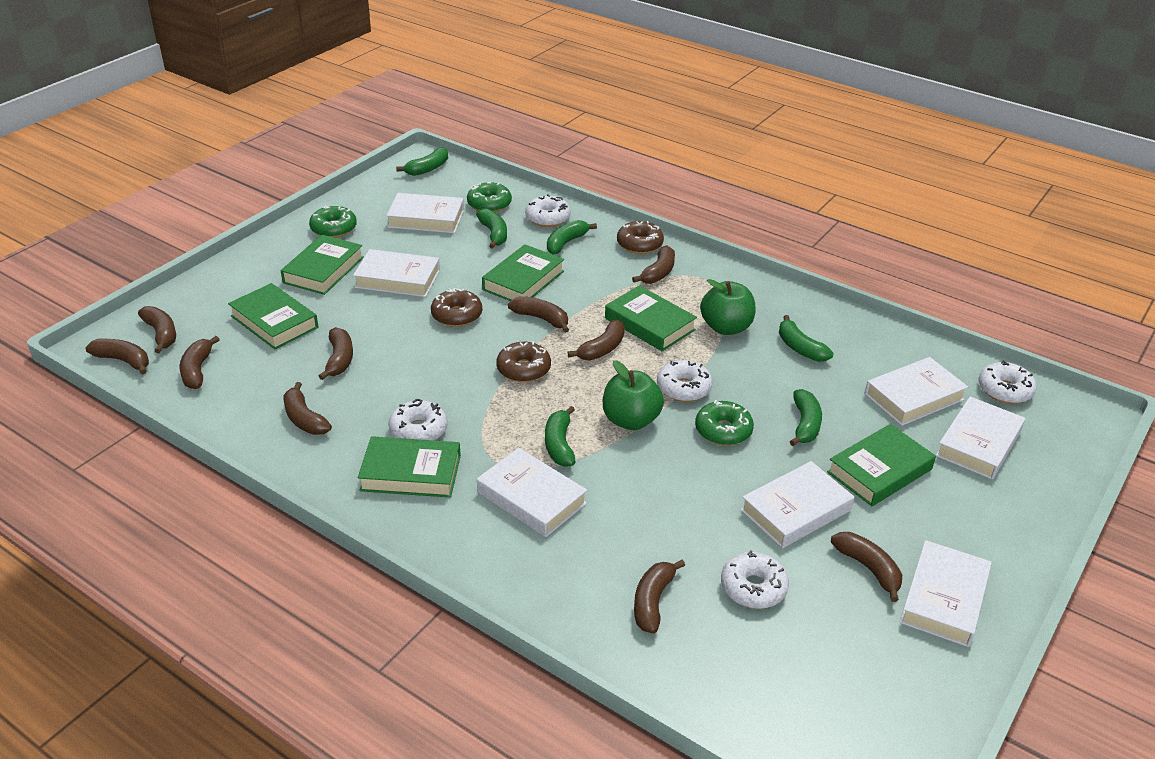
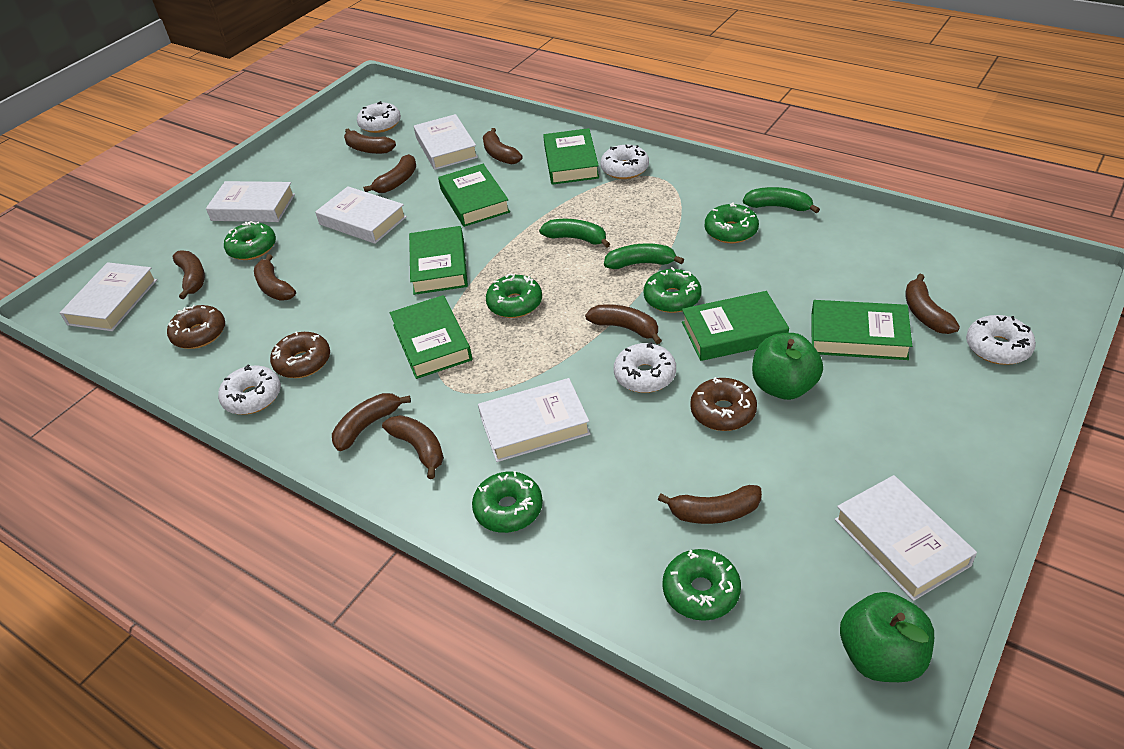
green banana: 6 -> 3
green donut: 3 -> 6
white book: 7 -> 6

